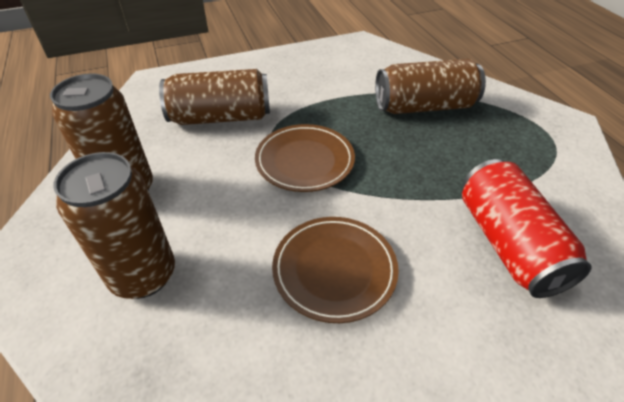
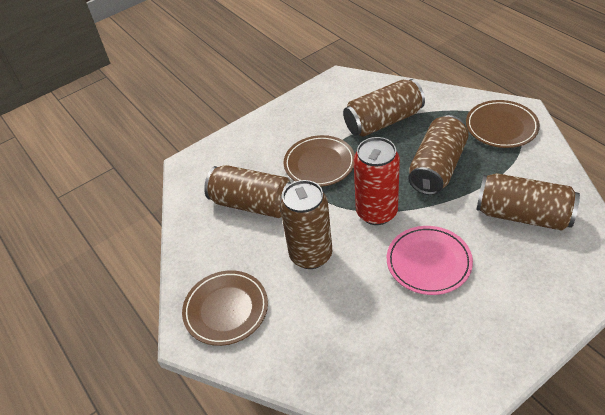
brown can: 4 -> 5
brown plate: 2 -> 3
pink plate: 0 -> 1

